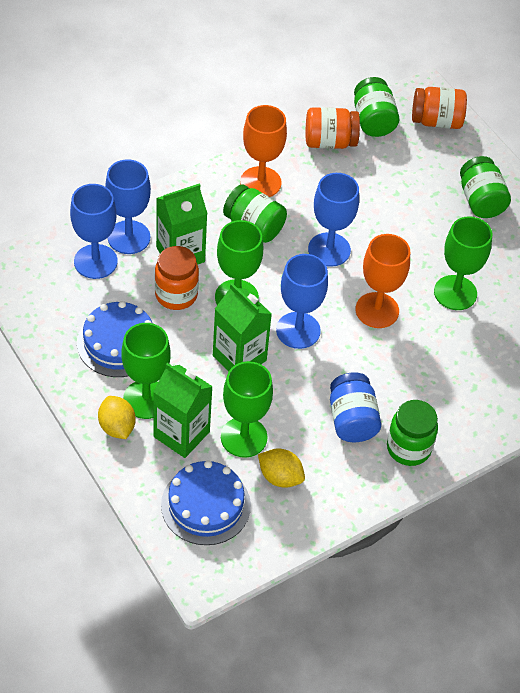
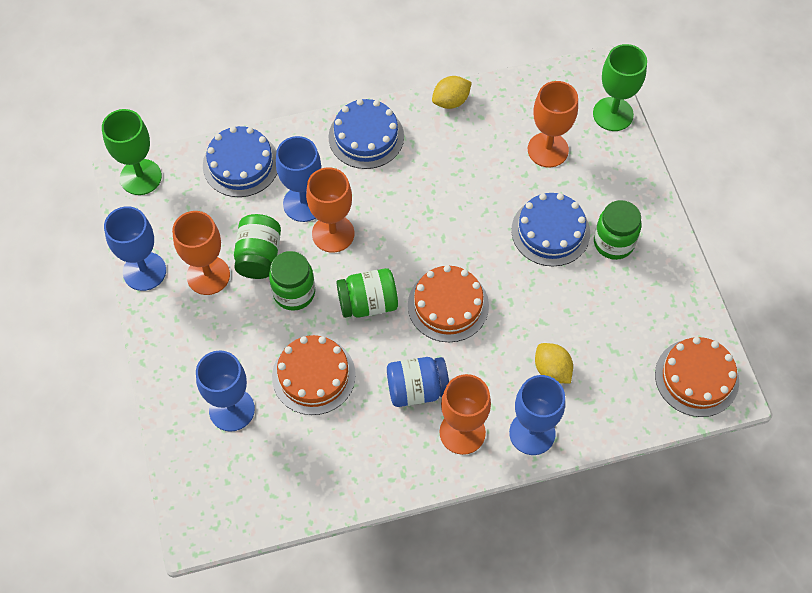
blue cake: 2 -> 3
green carton: 3 -> 0
green goblet: 4 -> 2
orange cake: 0 -> 3
orange goblet: 2 -> 4
orange jar: 3 -> 0

